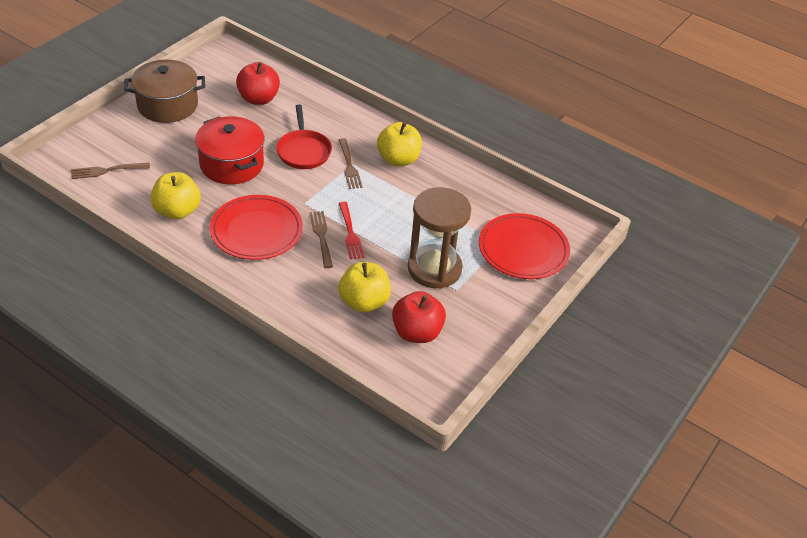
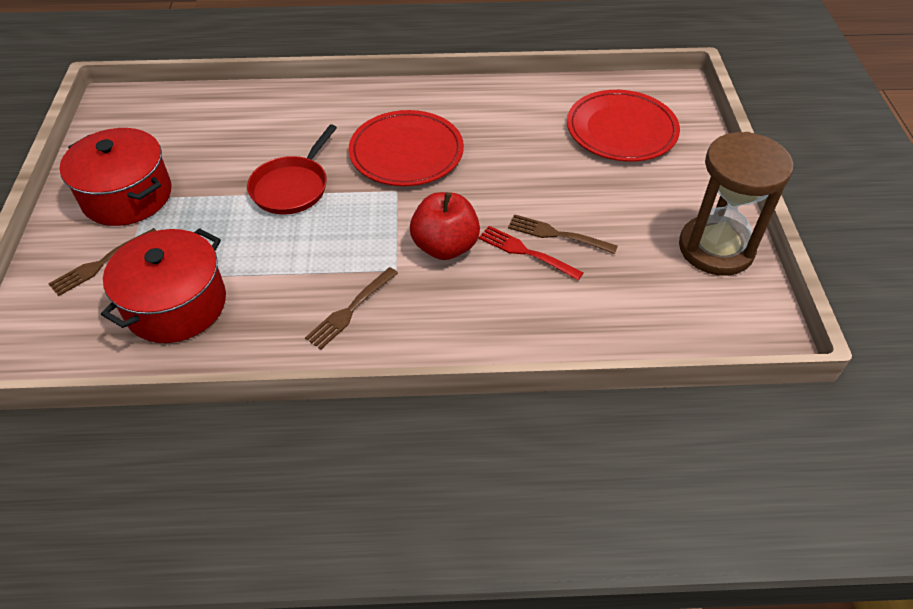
brown pot: 1 -> 0
red apple: 2 -> 1
red pot: 1 -> 2
yellow apple: 3 -> 0

